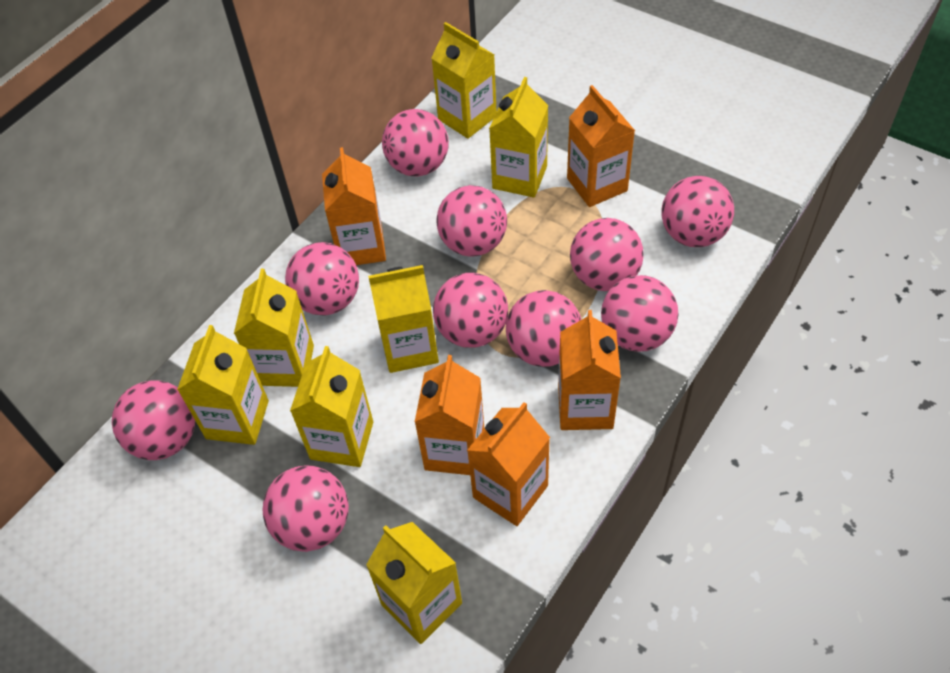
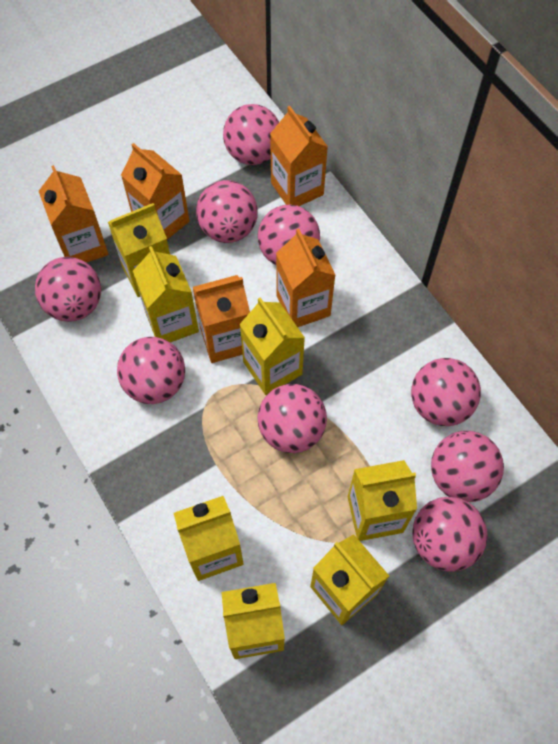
pink ball: 10 -> 9

